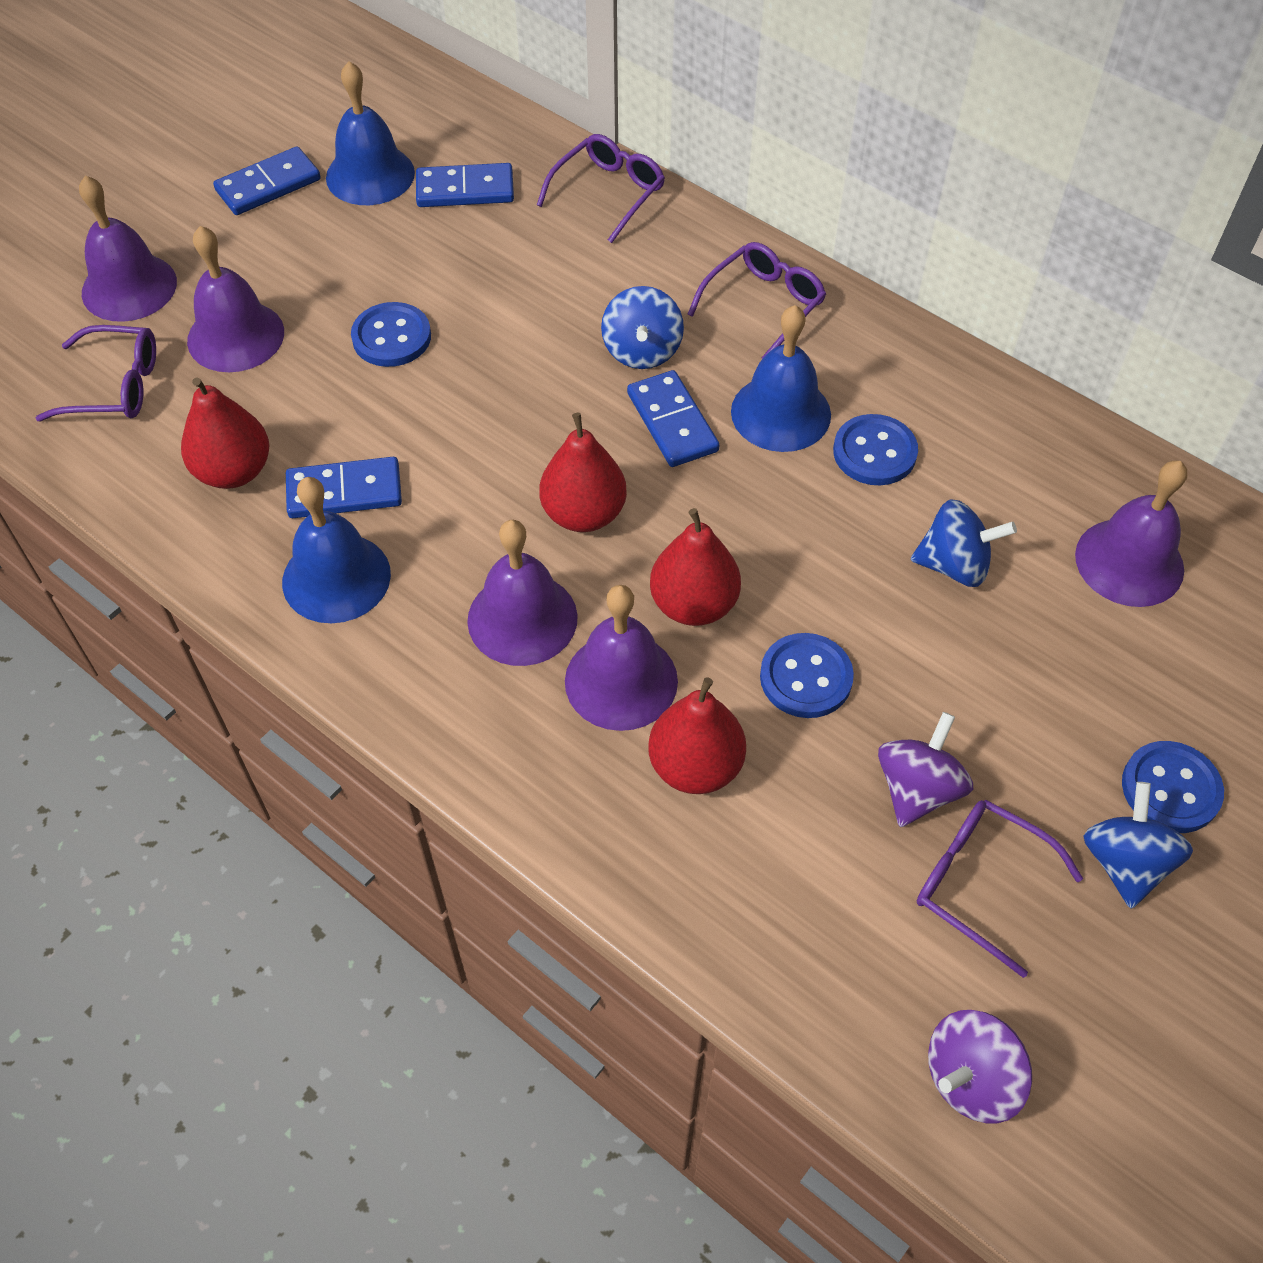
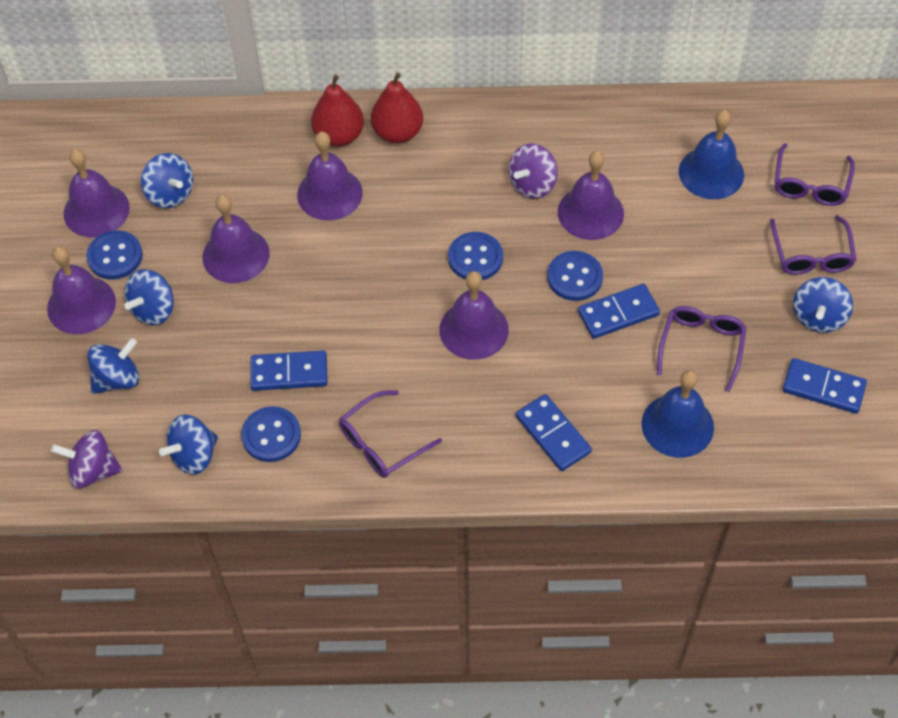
blue bell: 3 -> 2
blue spinning top: 3 -> 5
purple bell: 5 -> 6
red pear: 4 -> 2

